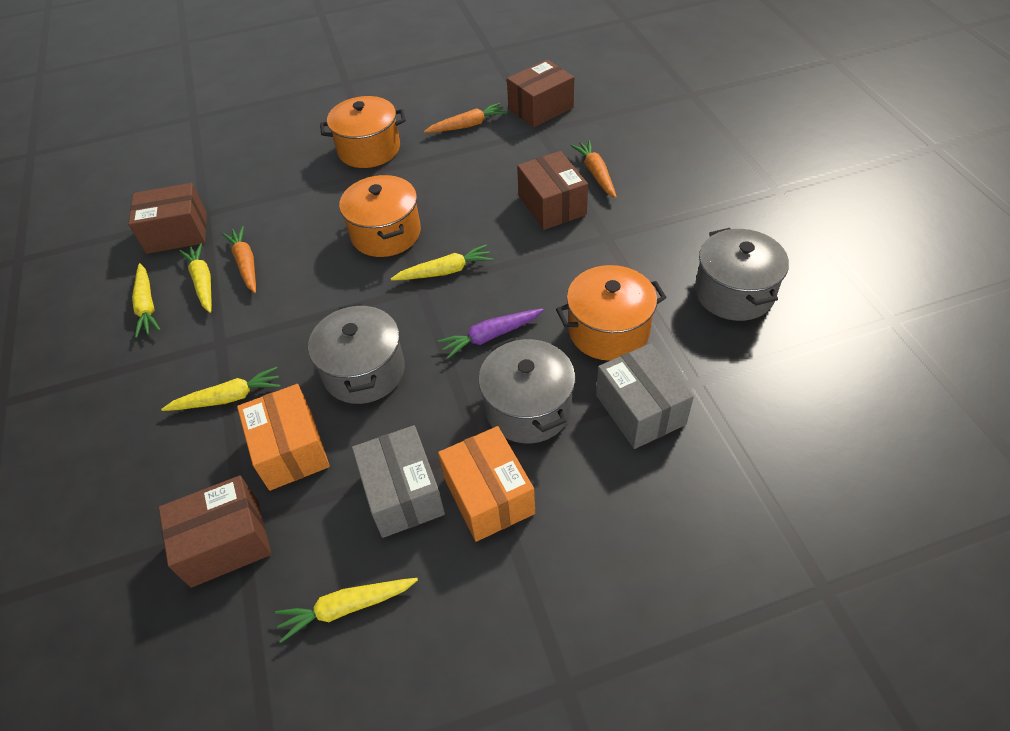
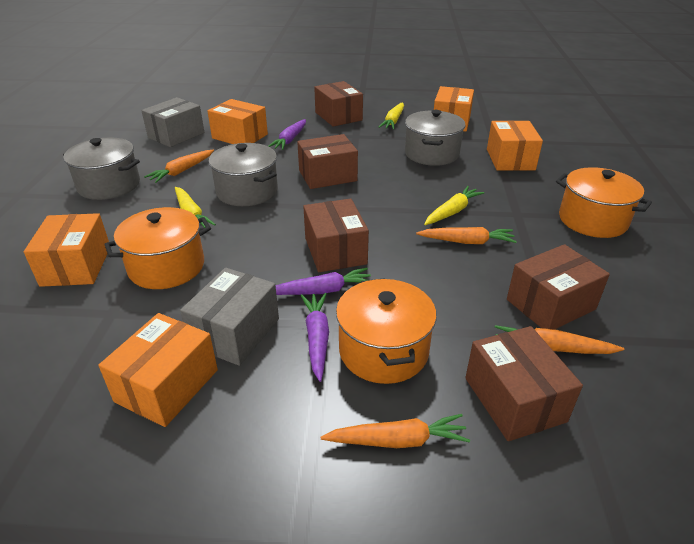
brown box: 4 -> 5
orange box: 2 -> 5
orange carrot: 3 -> 4
purple carrot: 1 -> 3
yellow carrot: 5 -> 3

